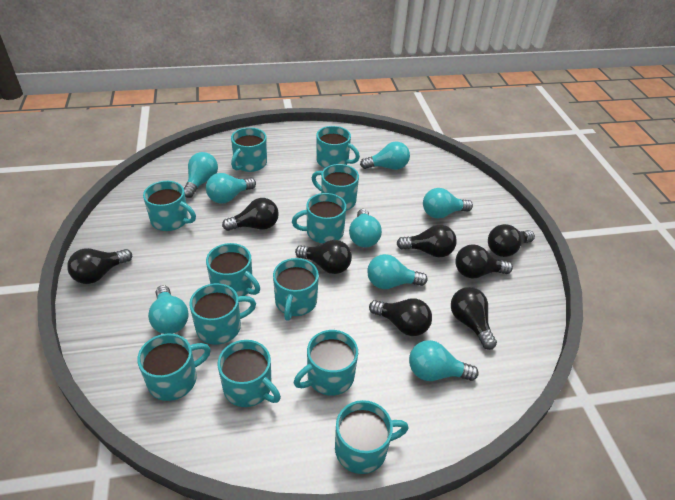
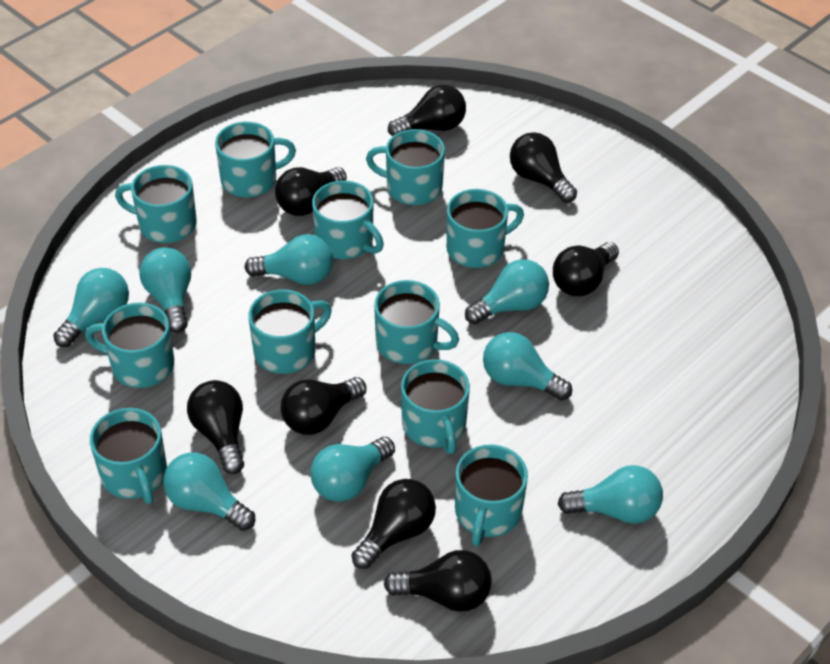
turquoise mug: 12 -> 11

